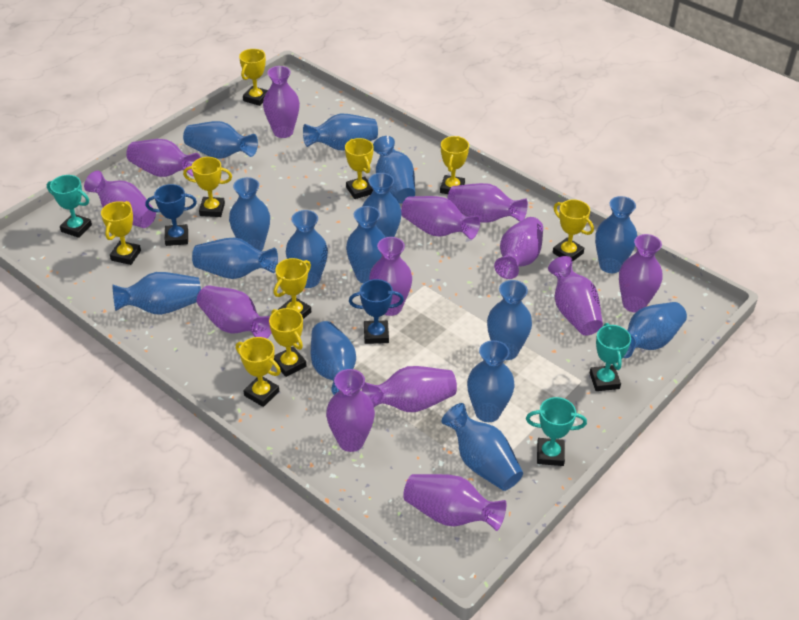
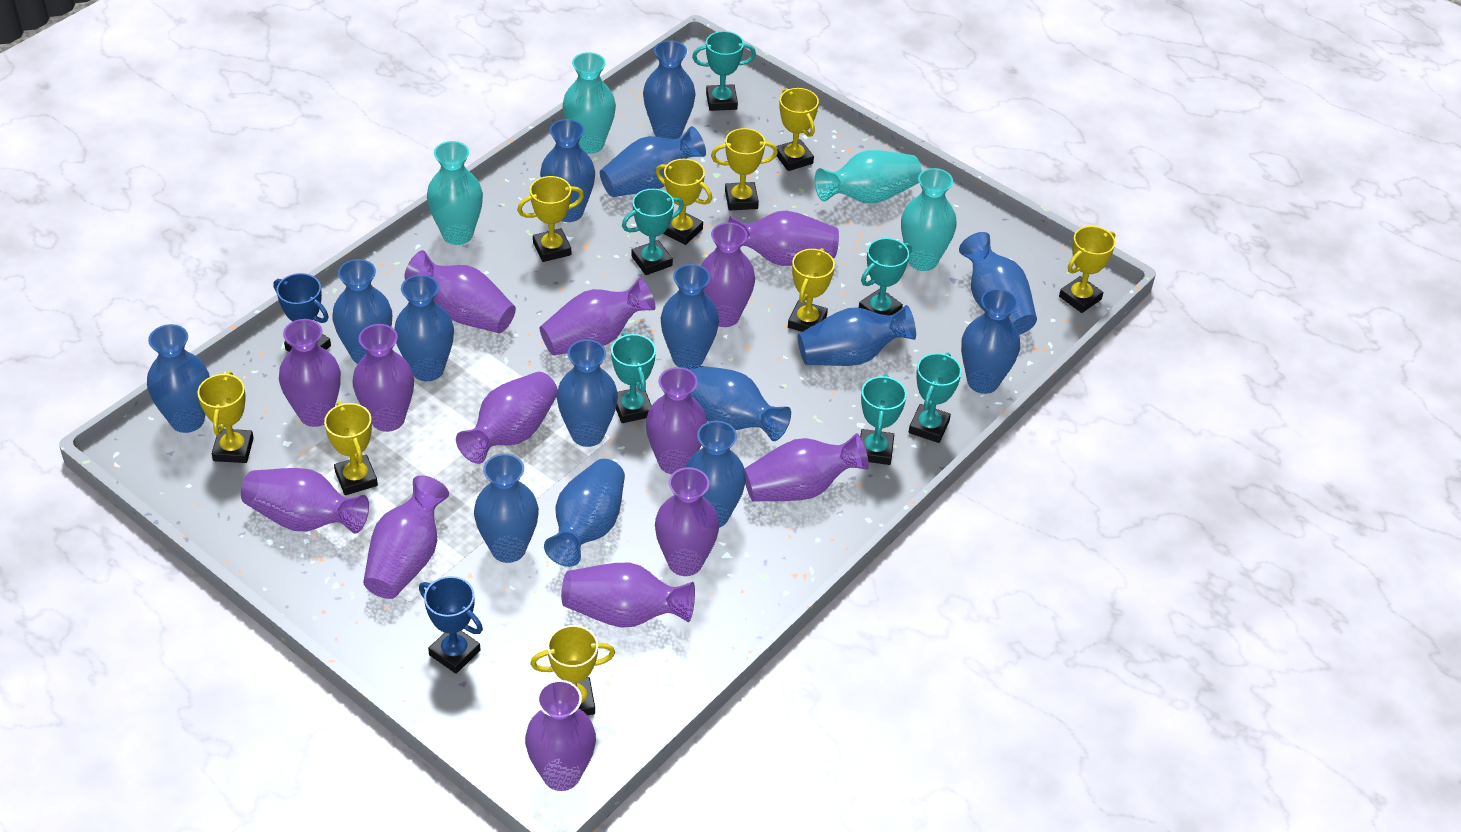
purple vase: 13 -> 14
turquoise trophy: 3 -> 6
turquoise vase: 0 -> 4

